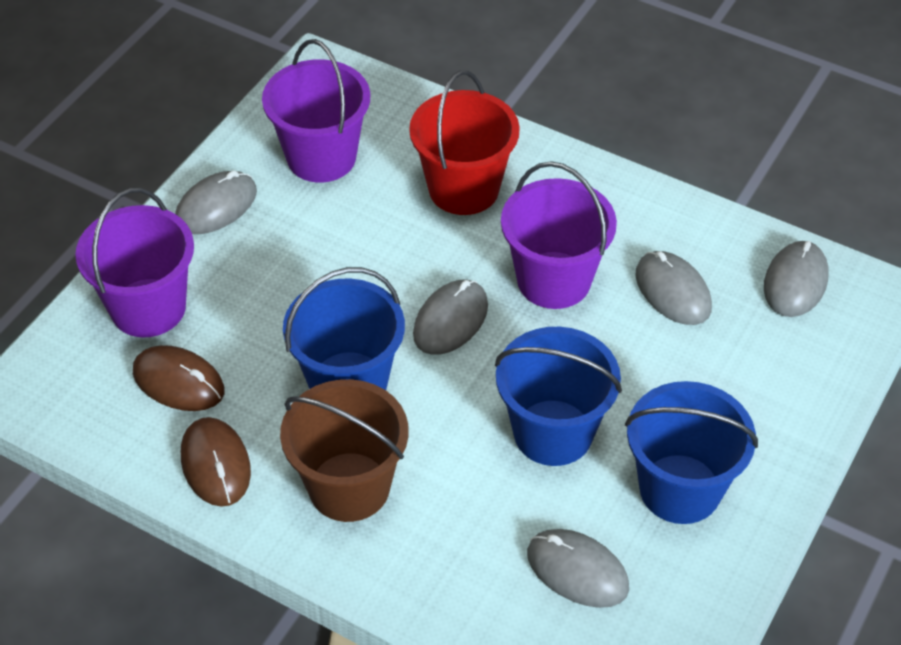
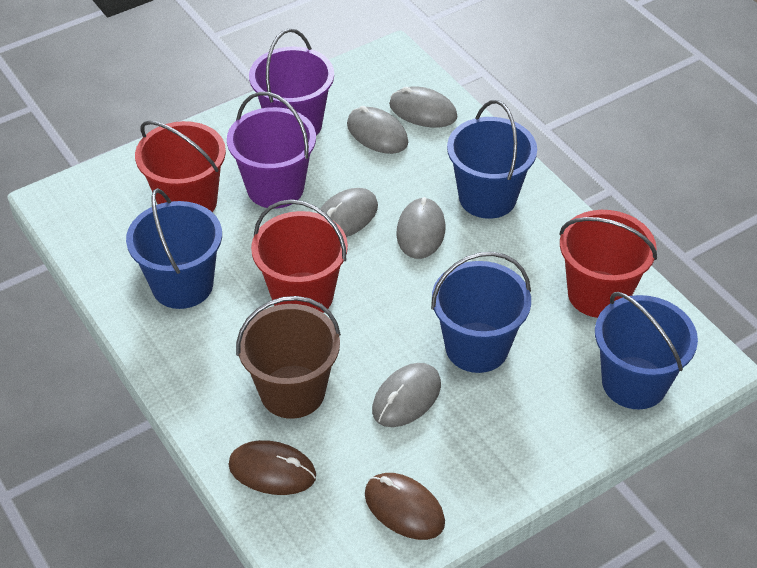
blue bucket: 3 -> 4
purple bucket: 3 -> 2
red bucket: 1 -> 3

